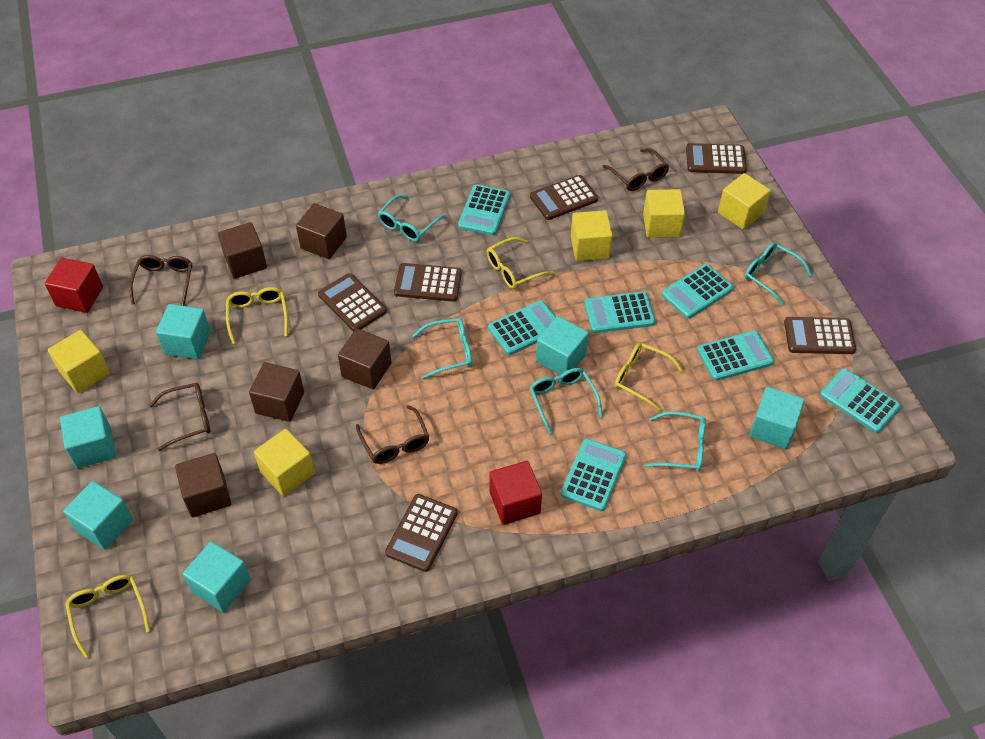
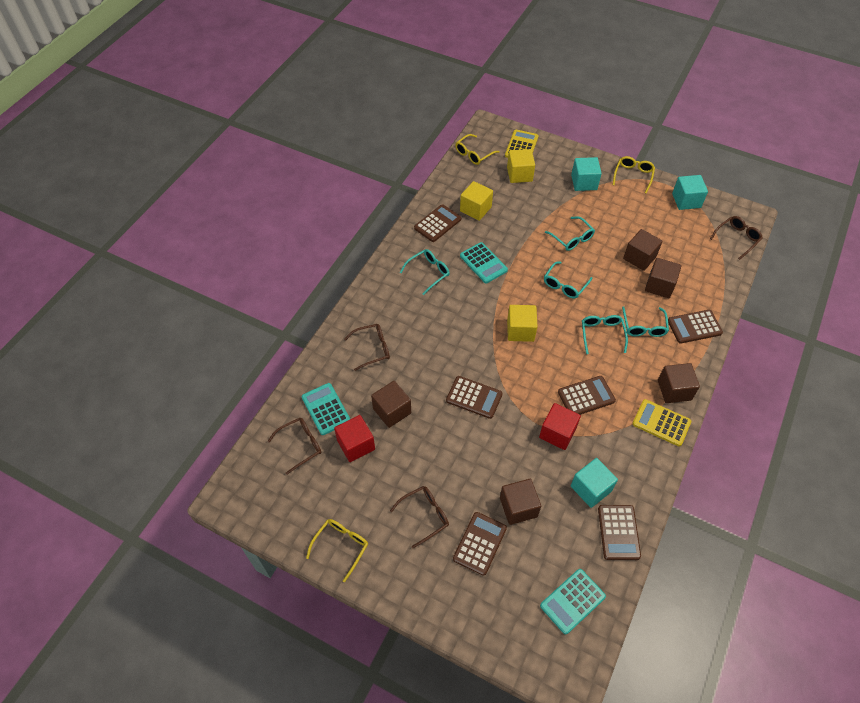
turquoise calculator: 7 -> 3
turquoise cube: 6 -> 3
yellow calculator: 0 -> 2
yellow cube: 5 -> 3
yellow glasses: 4 -> 3

